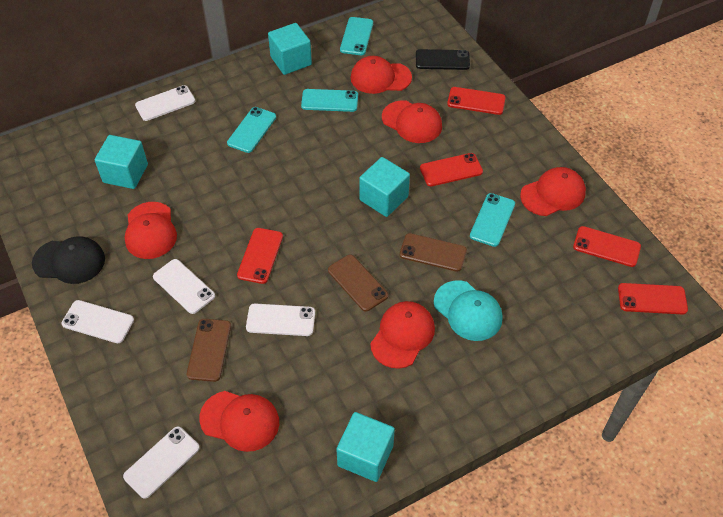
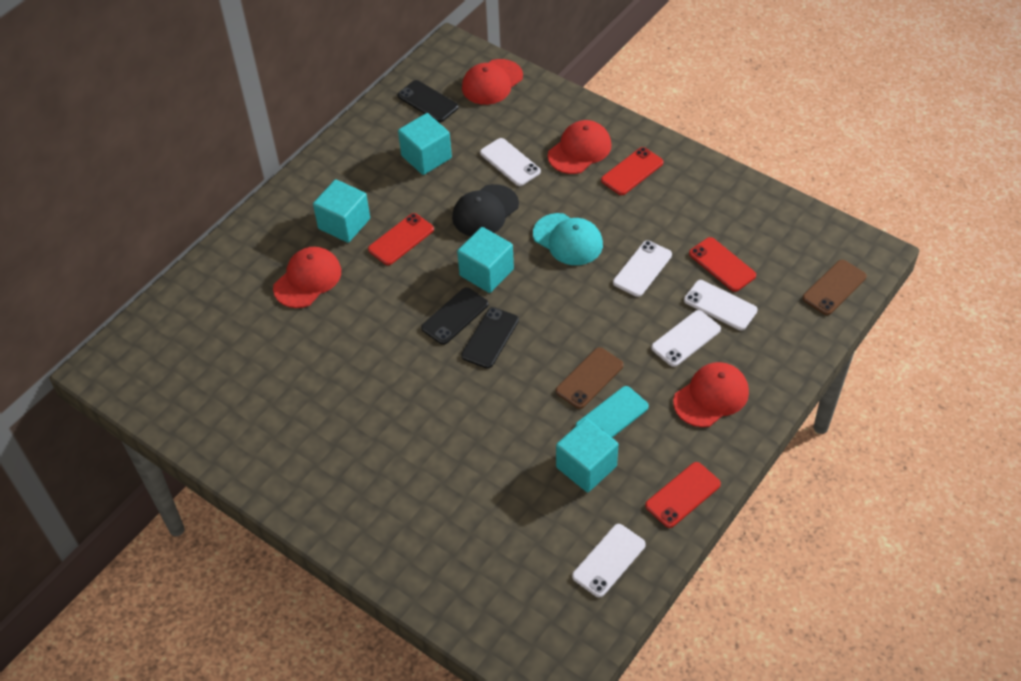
black phone: 1 -> 3
brown phone: 3 -> 2
red cap: 6 -> 4
red phone: 5 -> 4
turquoise phone: 4 -> 1

